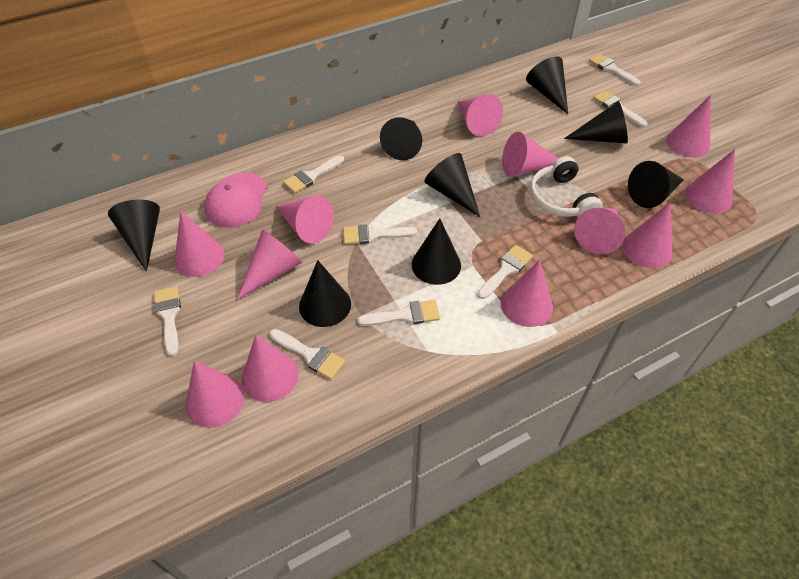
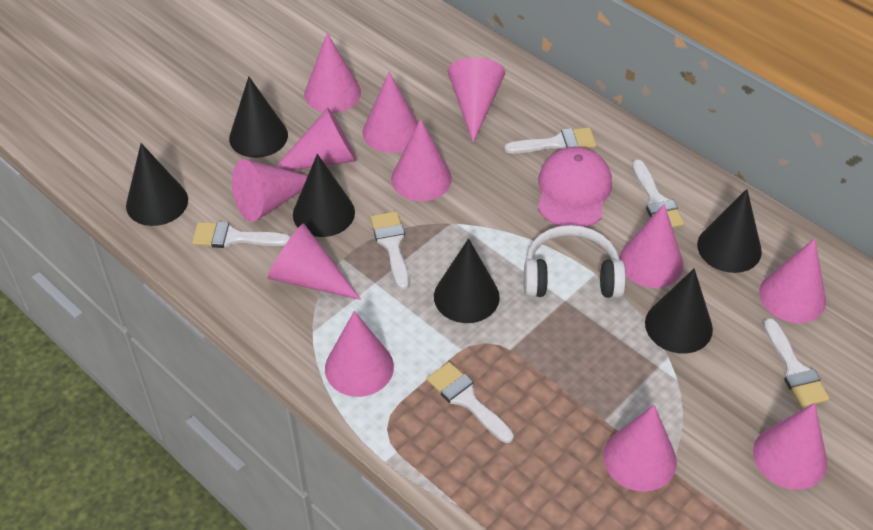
black cone: 8 -> 6
white brush: 8 -> 6

